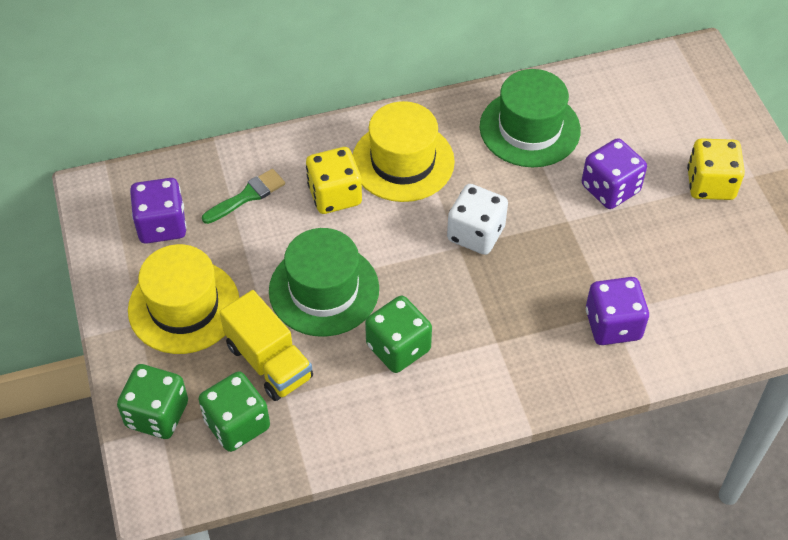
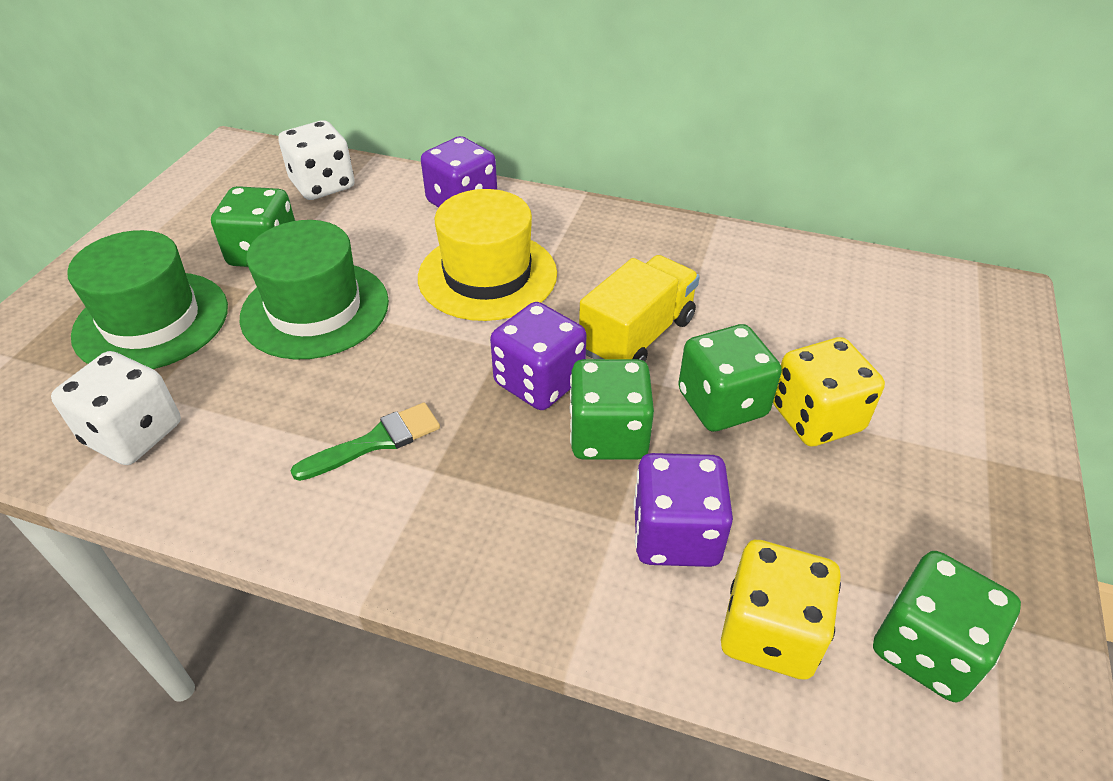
green dice: 3 -> 4
white dice: 1 -> 2
yellow hat: 2 -> 1

